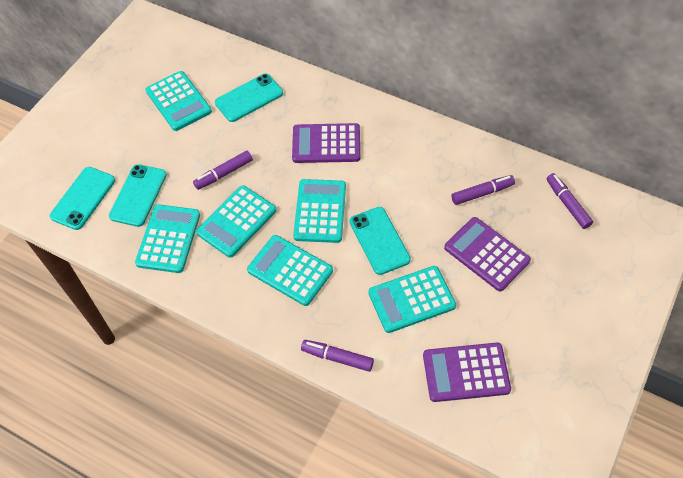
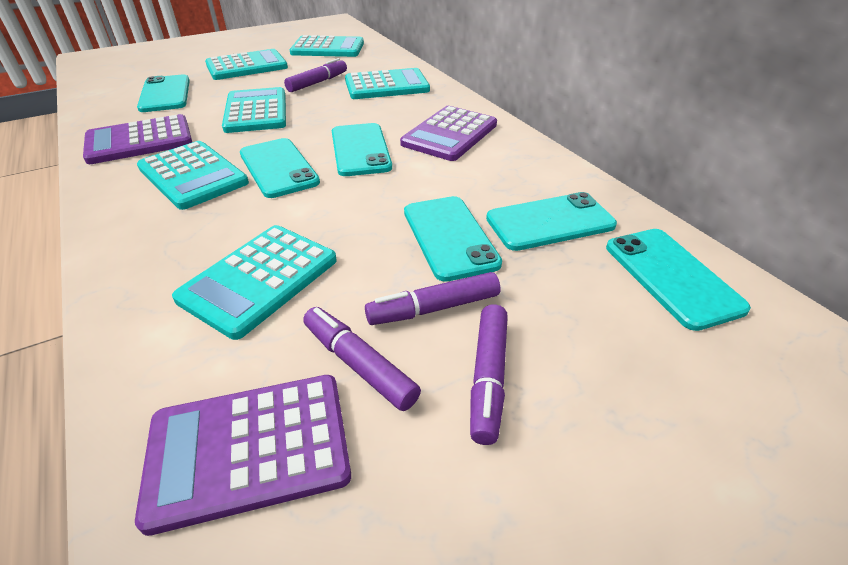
turquoise phone: 4 -> 6

